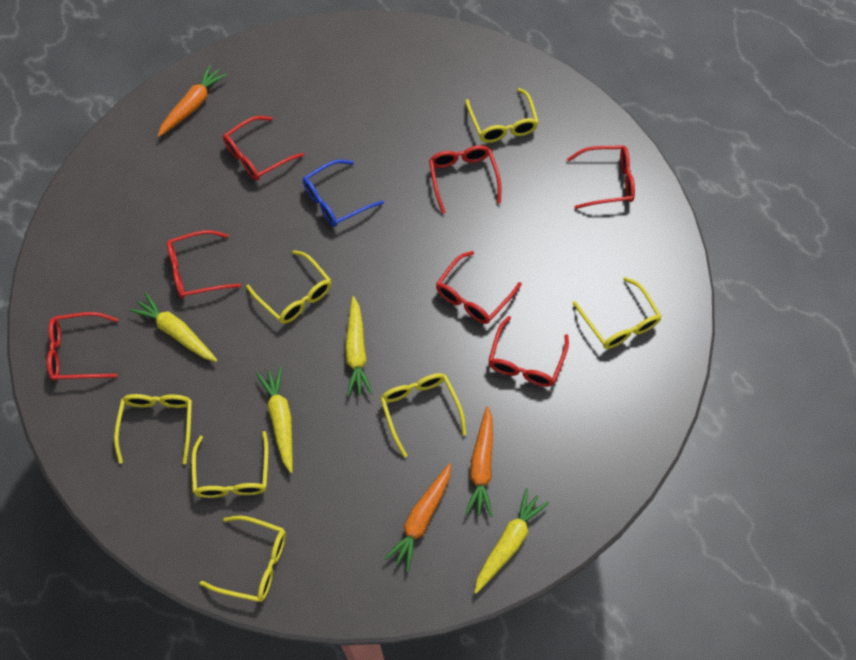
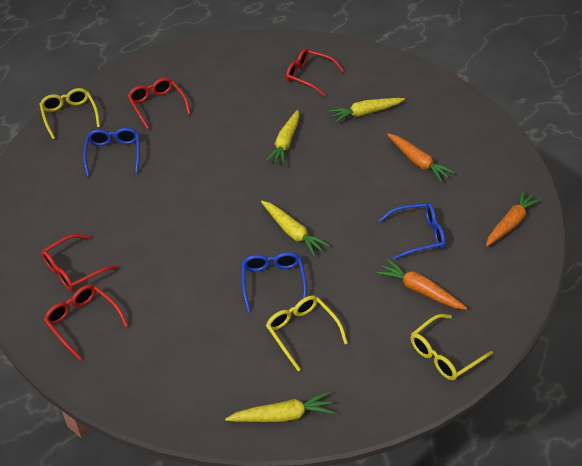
blue glasses: 1 -> 3
red glasses: 7 -> 4
yellow glasses: 7 -> 3

